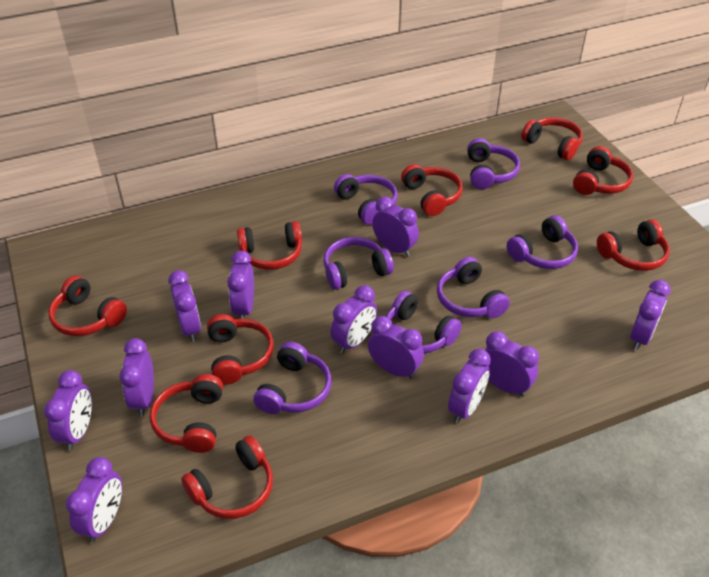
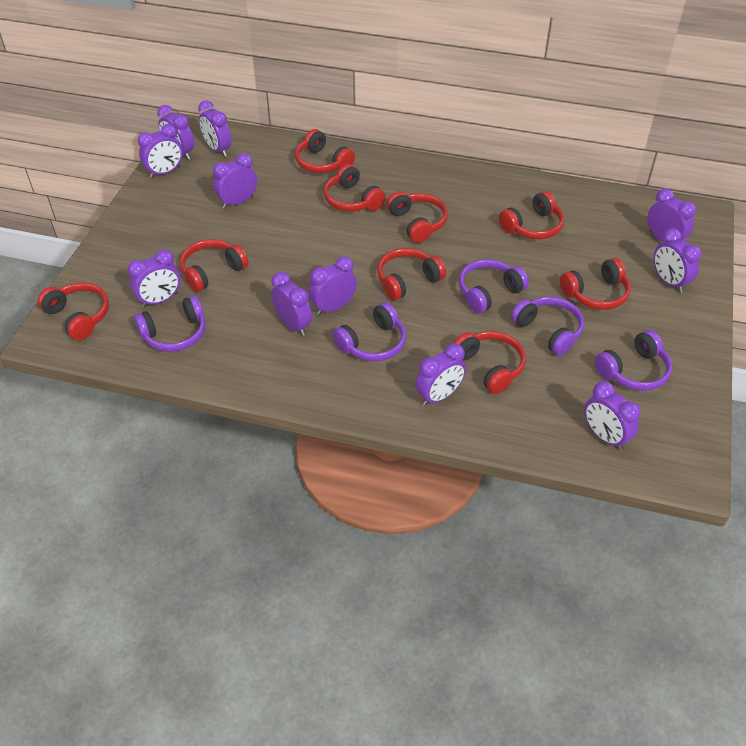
purple headphones: 7 -> 5

